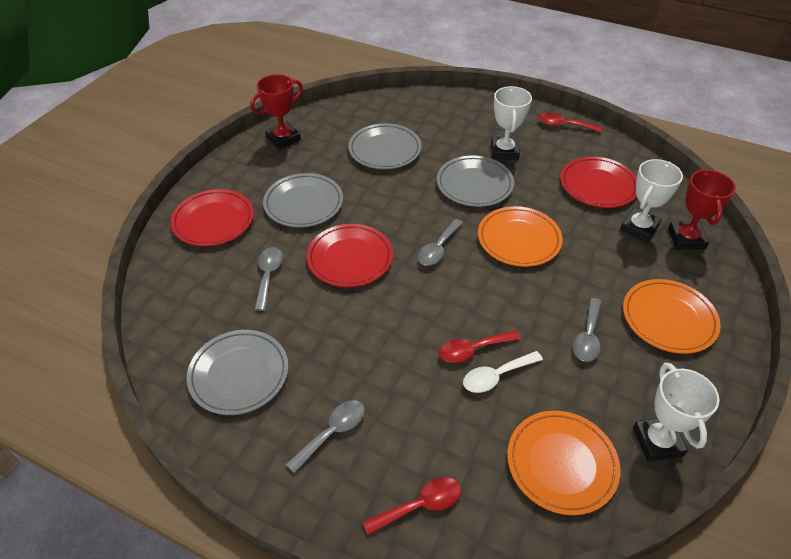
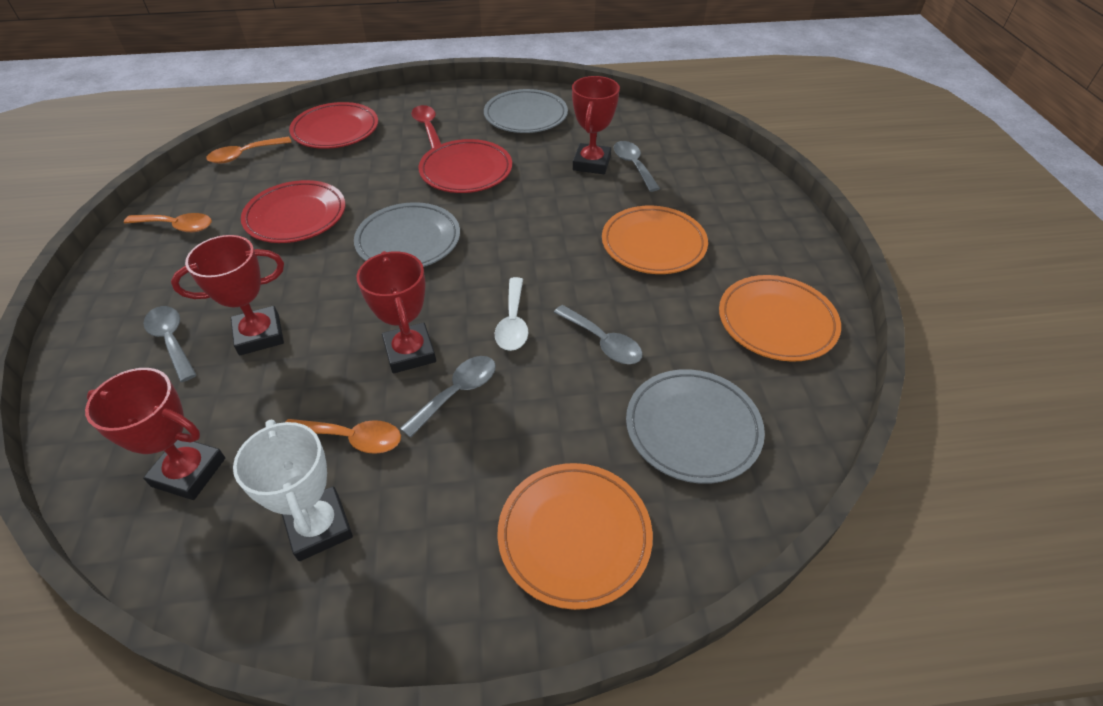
grey plate: 4 -> 3
orange spoon: 0 -> 3
red spoon: 3 -> 1
red trophy: 2 -> 4
white trophy: 3 -> 1

